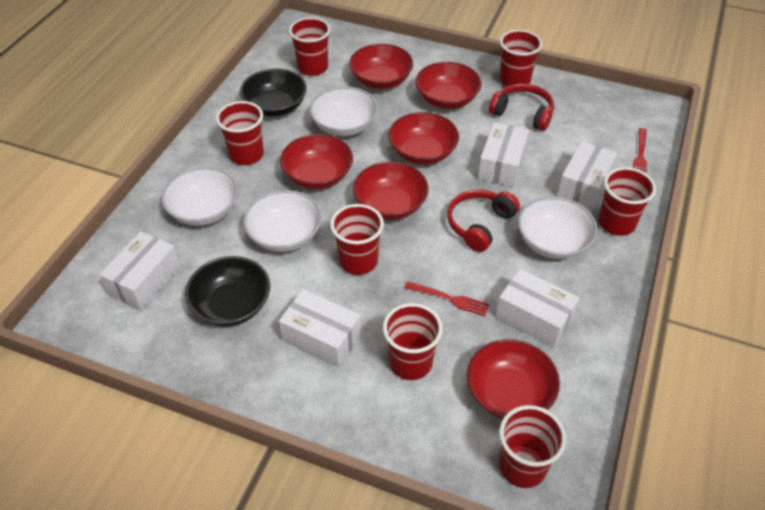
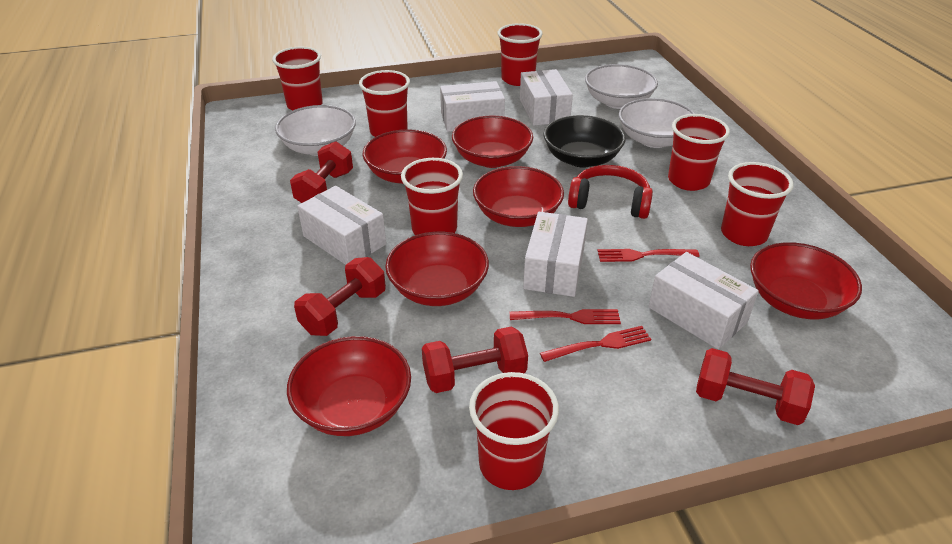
black bowl: 2 -> 1
red dumbbell: 0 -> 4
red fork: 2 -> 3
red headphones: 2 -> 1
white bowl: 4 -> 3

